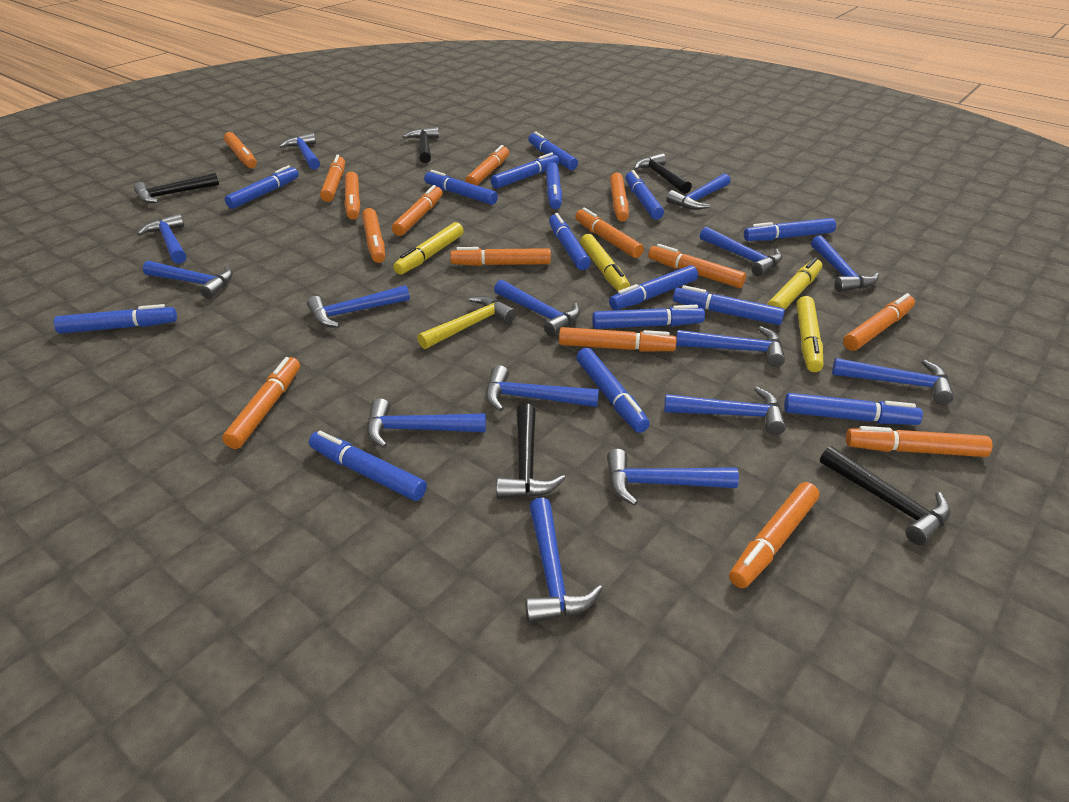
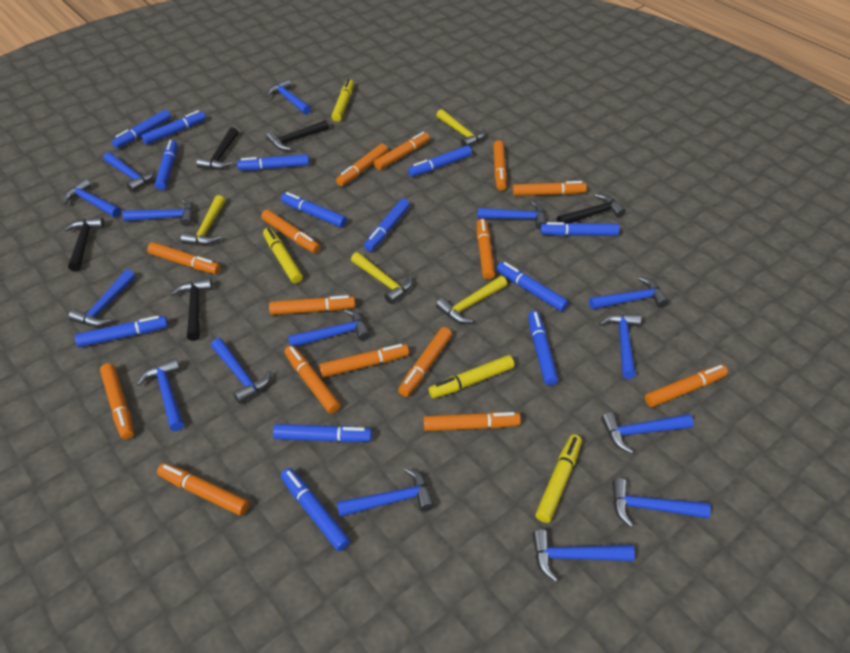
blue marker: 15 -> 13
yellow hammer: 1 -> 4

